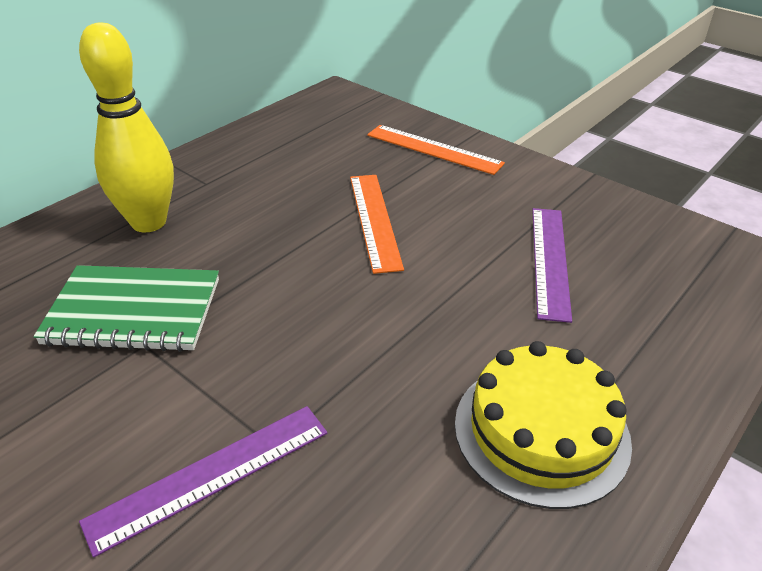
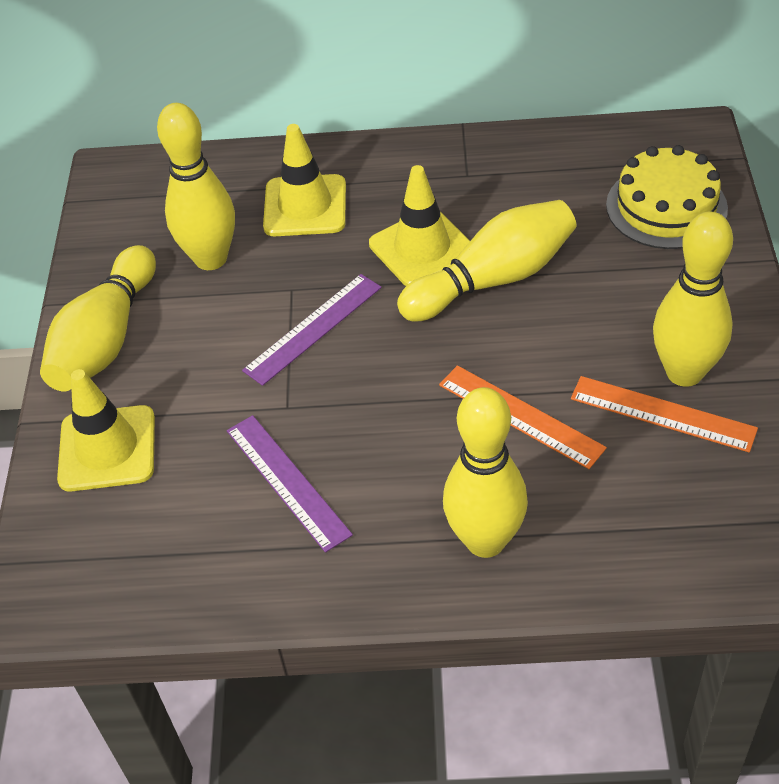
green notebook: 1 -> 0
yellow bowling pin: 1 -> 5
yellow traffic cone: 0 -> 3

